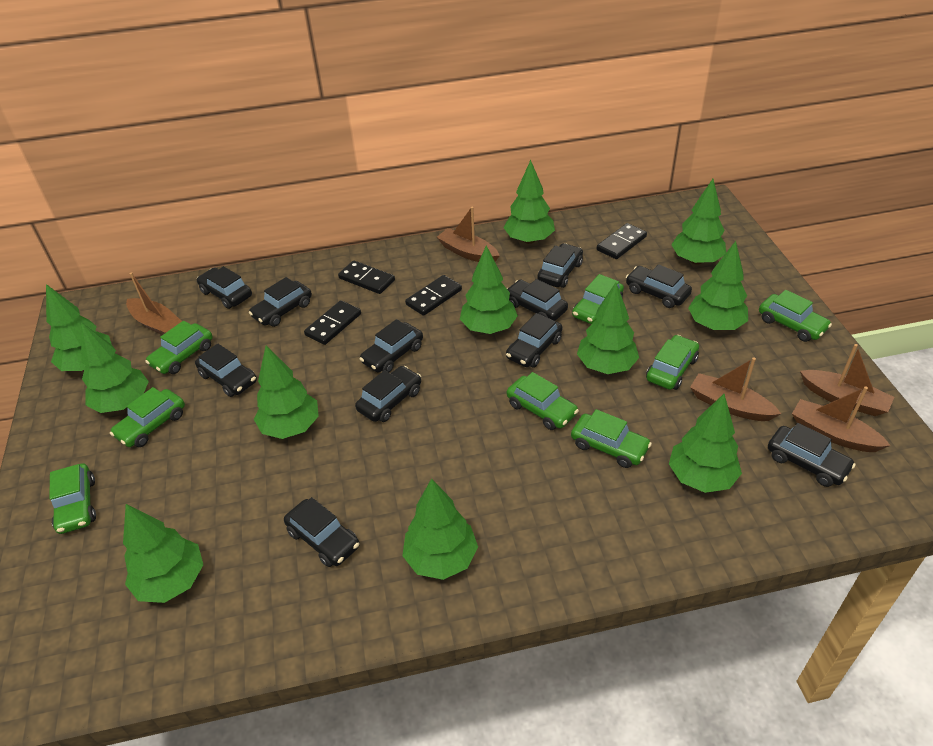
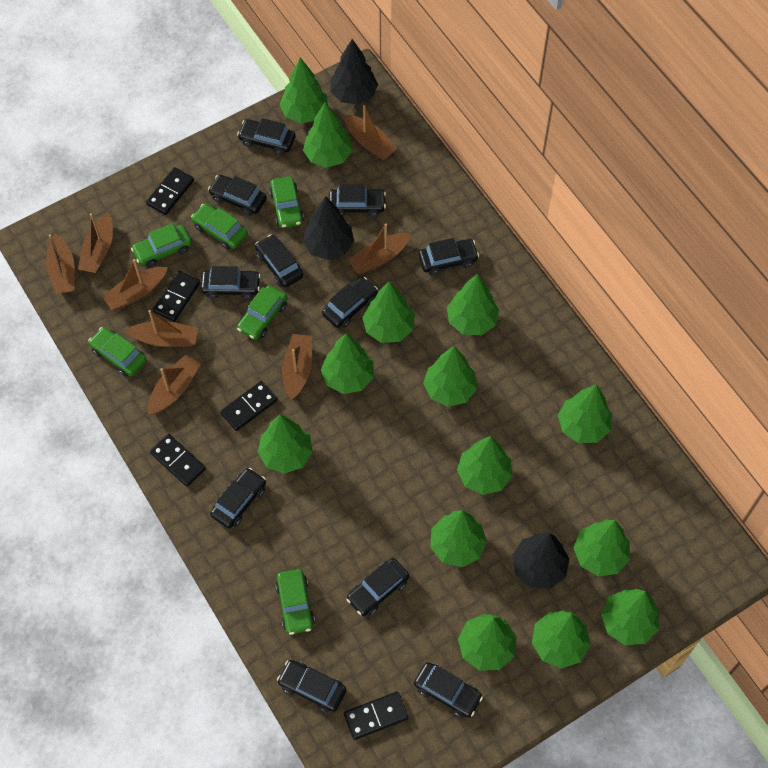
black domino: 4 -> 5
black tree: 0 -> 3
brown boat: 5 -> 8
green car: 8 -> 6
green tree: 11 -> 14

